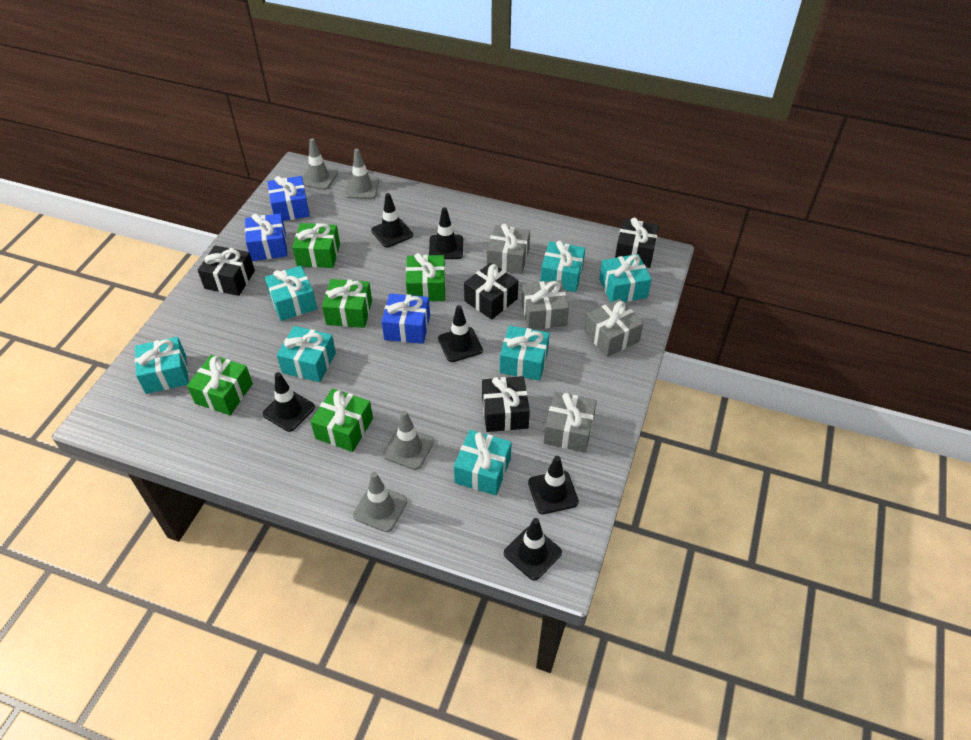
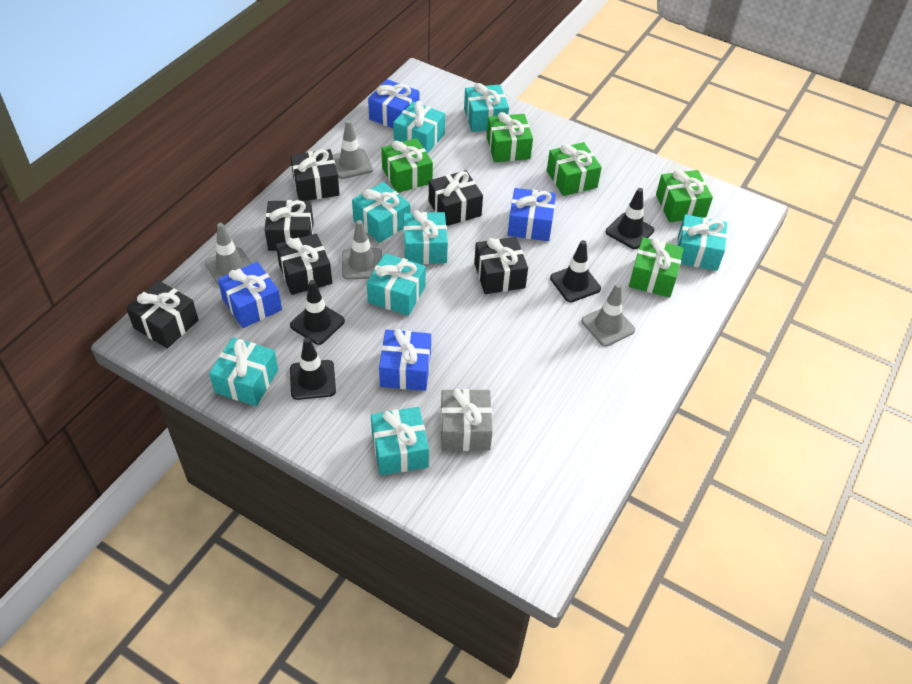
black gift: 4 -> 6
black traffic cone: 6 -> 4
blue gift: 3 -> 4
grey gift: 4 -> 1
turquoise gift: 7 -> 8

